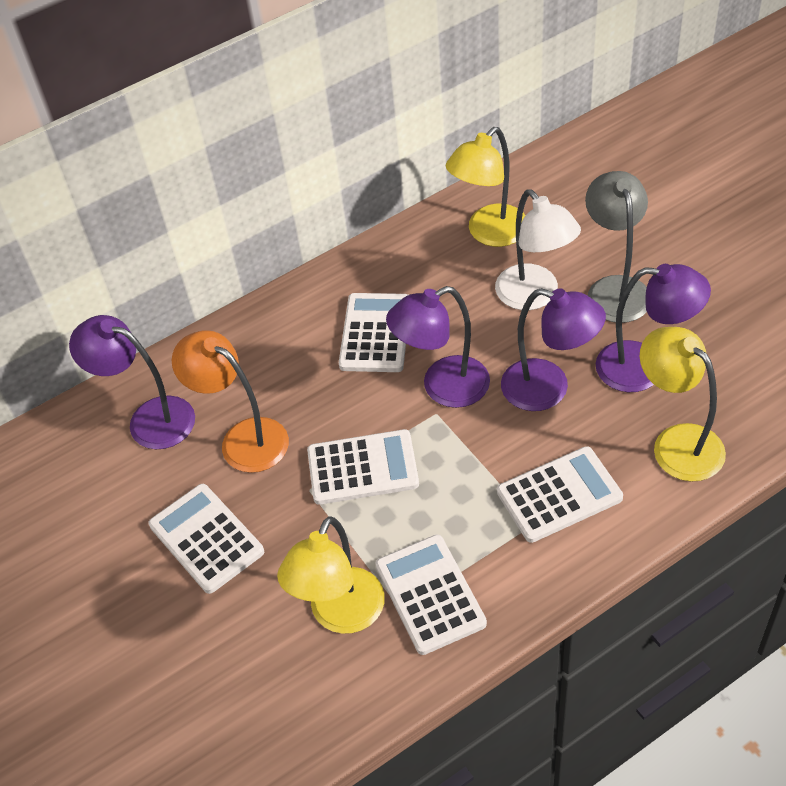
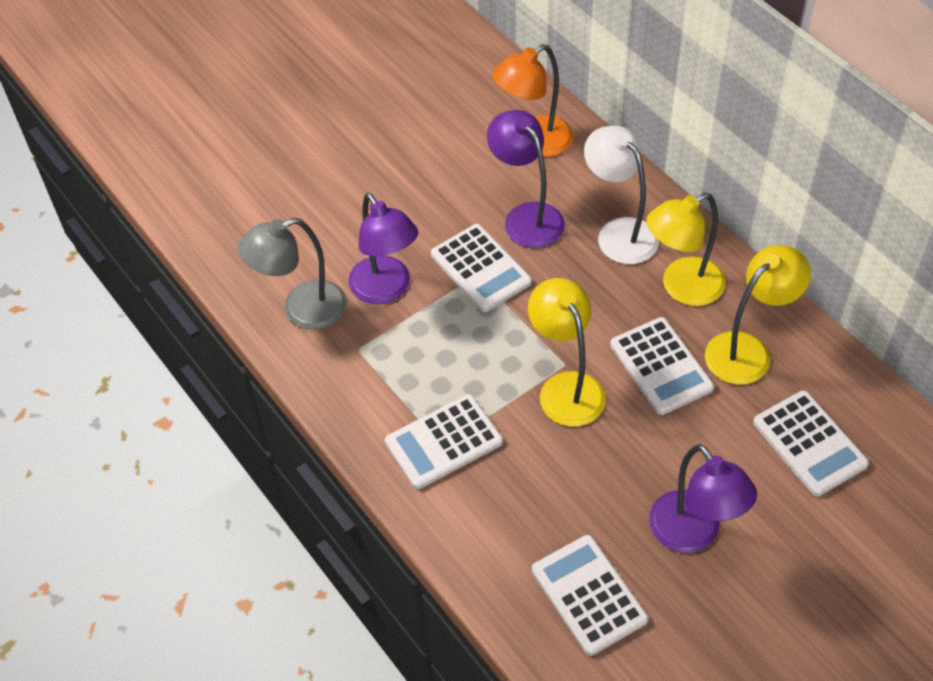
purple lamp: 4 -> 3

